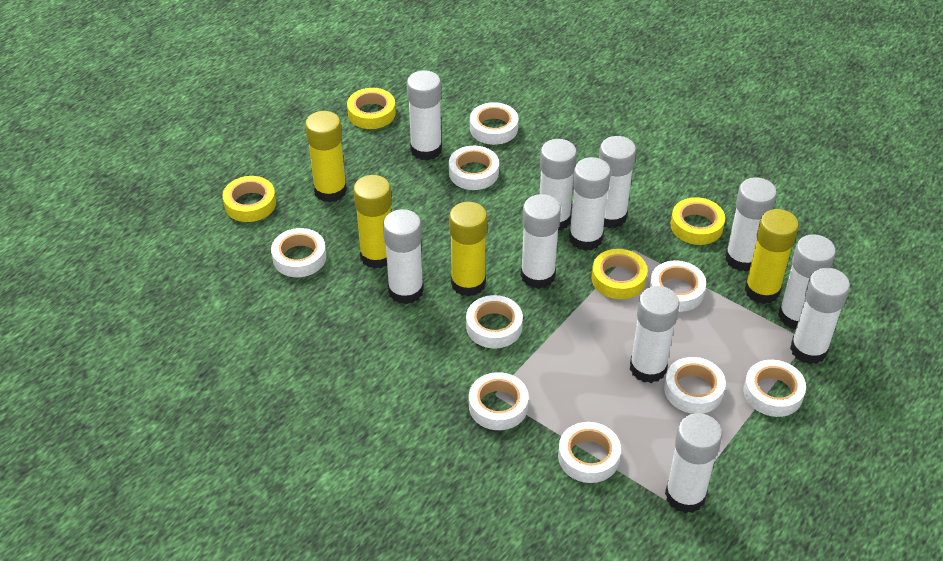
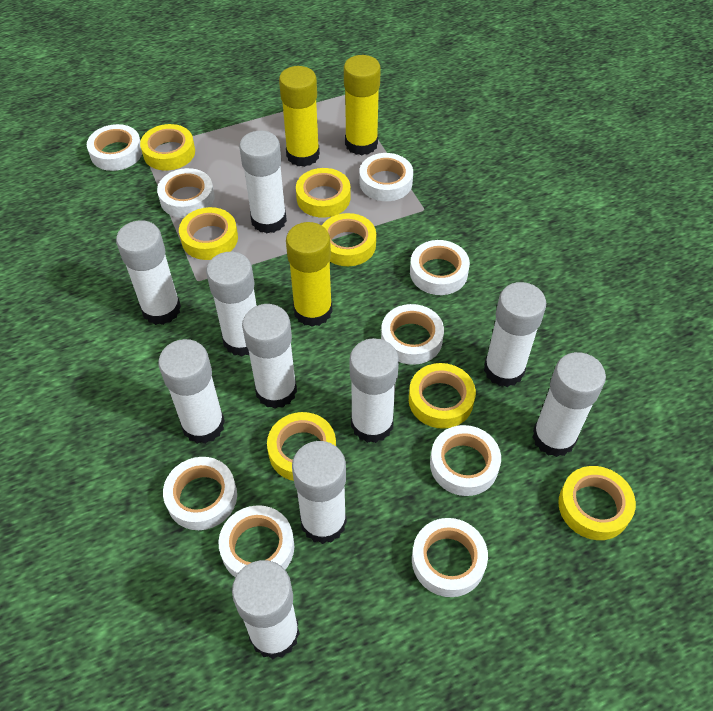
white glue stick: 11 -> 10
yellow glue stick: 4 -> 3
yellow tape: 4 -> 7

